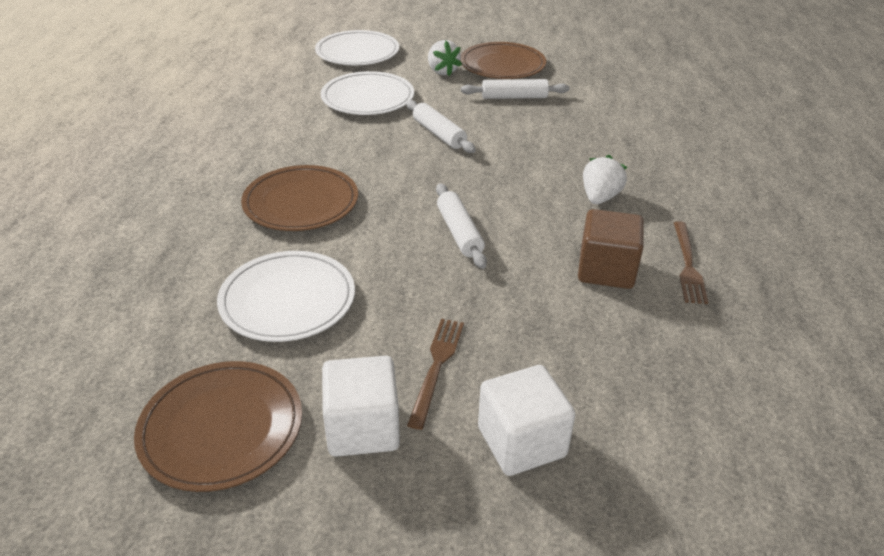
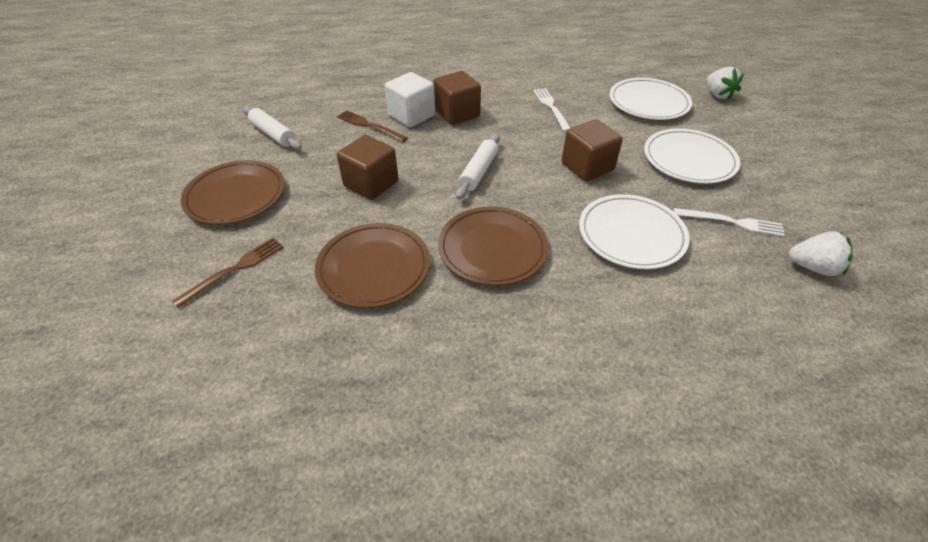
brown cube: 1 -> 3
white cube: 2 -> 1
white fork: 0 -> 2
white rolling pin: 3 -> 2

